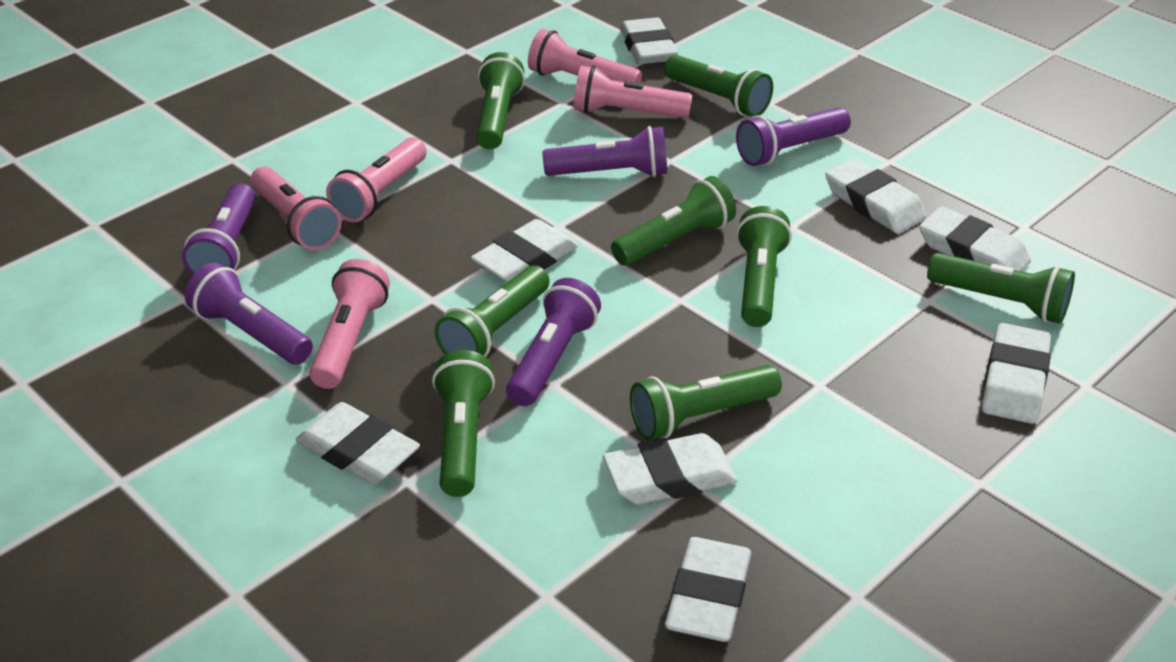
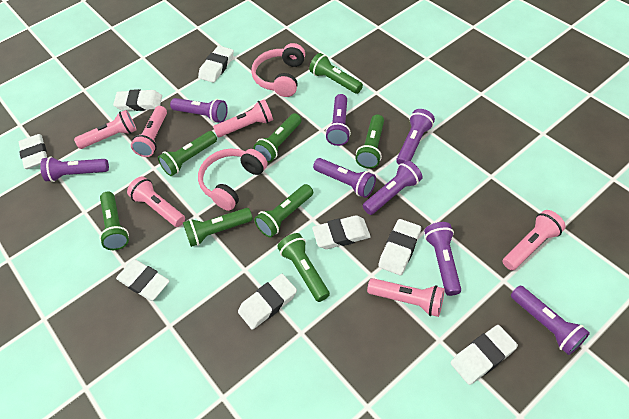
pink flashlight: 5 -> 6
pink headphones: 0 -> 2
purple flashlight: 5 -> 8

